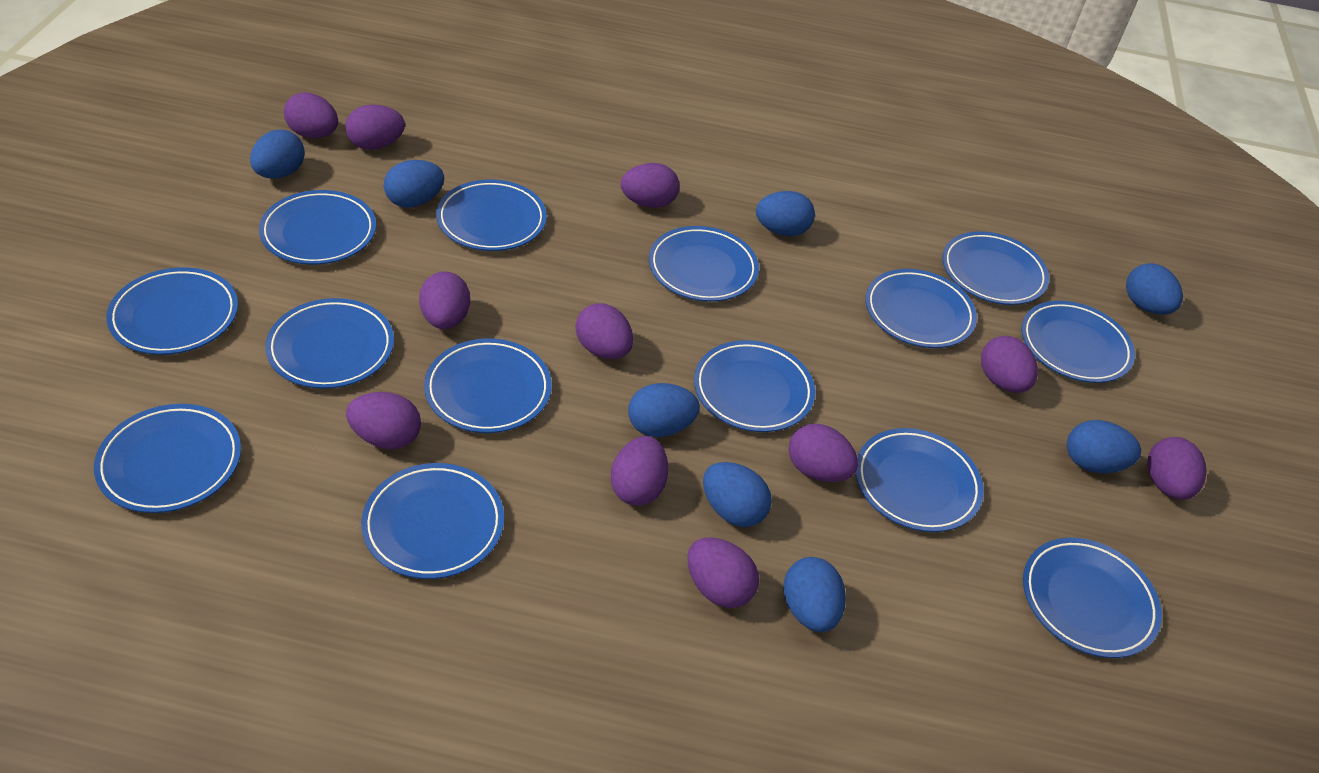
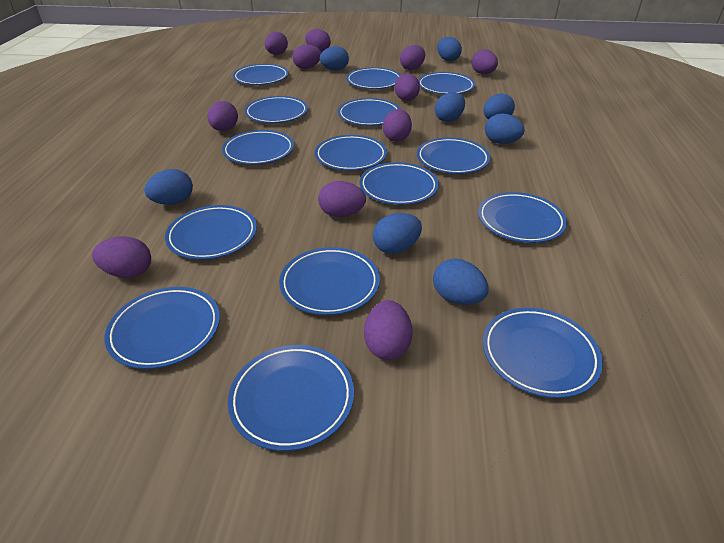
blue plate: 14 -> 15

